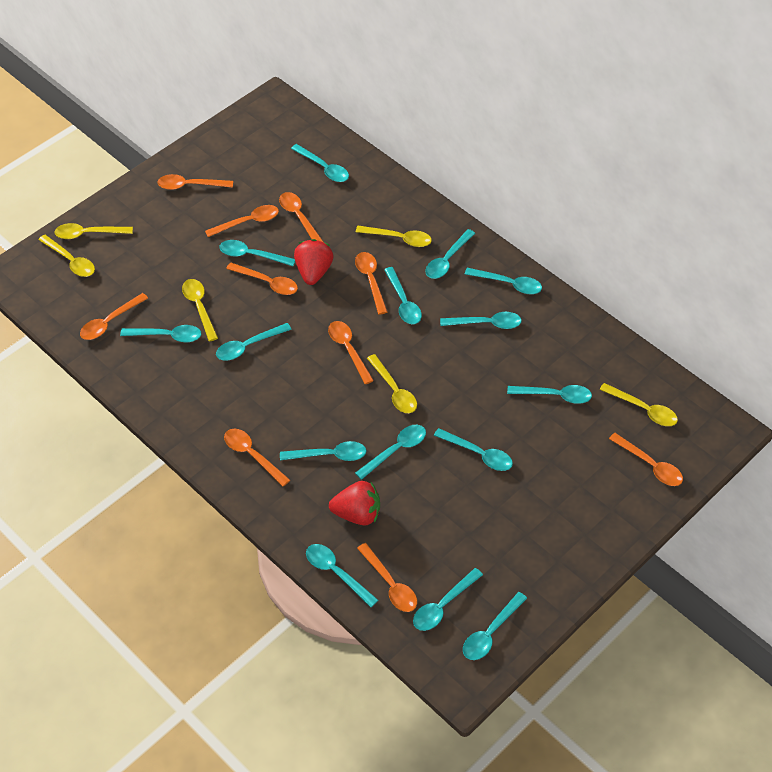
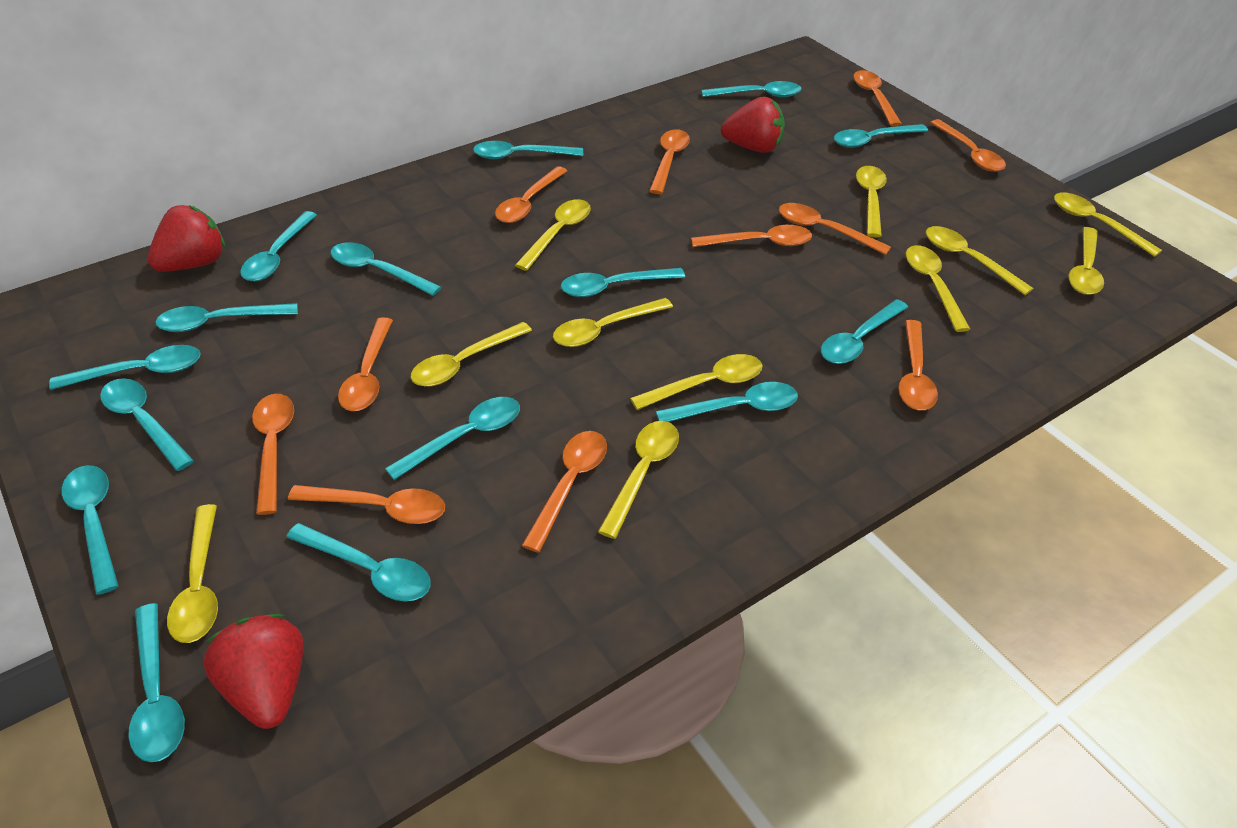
orange spoon: 10 -> 11
red strawberry: 2 -> 3
yellow spoon: 6 -> 11

